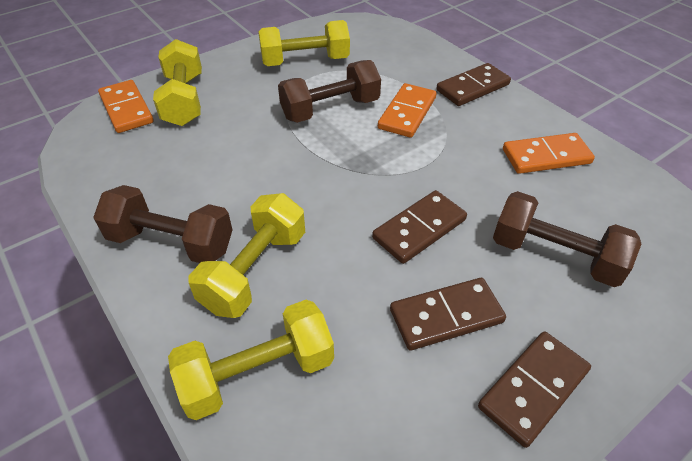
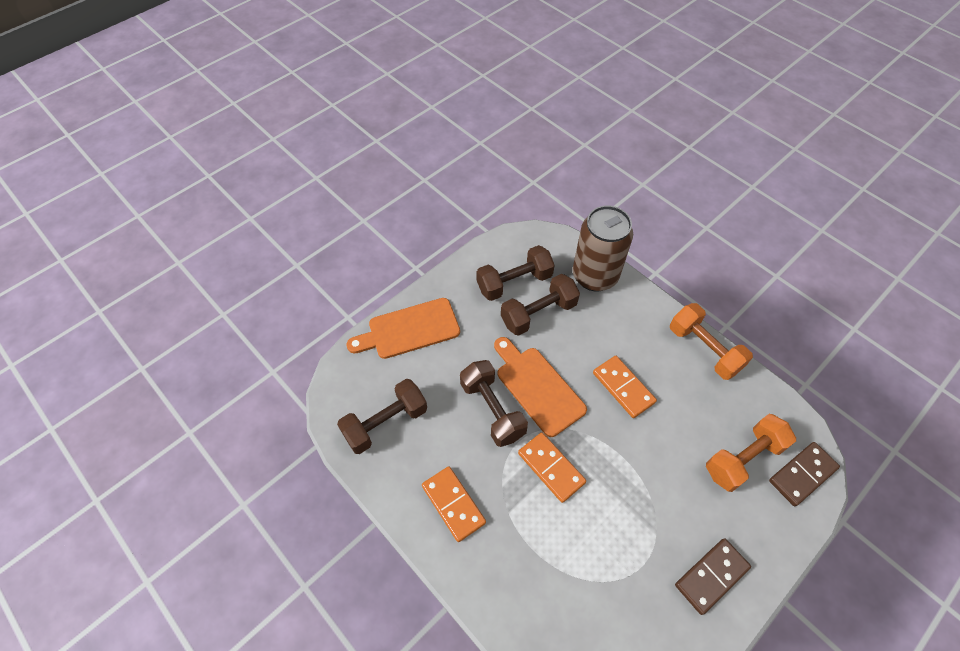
brown can: 0 -> 1
brown domino: 4 -> 2
brown dumbbell: 3 -> 4
orange cutting board: 0 -> 2
orange dumbbell: 0 -> 2
yellow dumbbell: 4 -> 0

